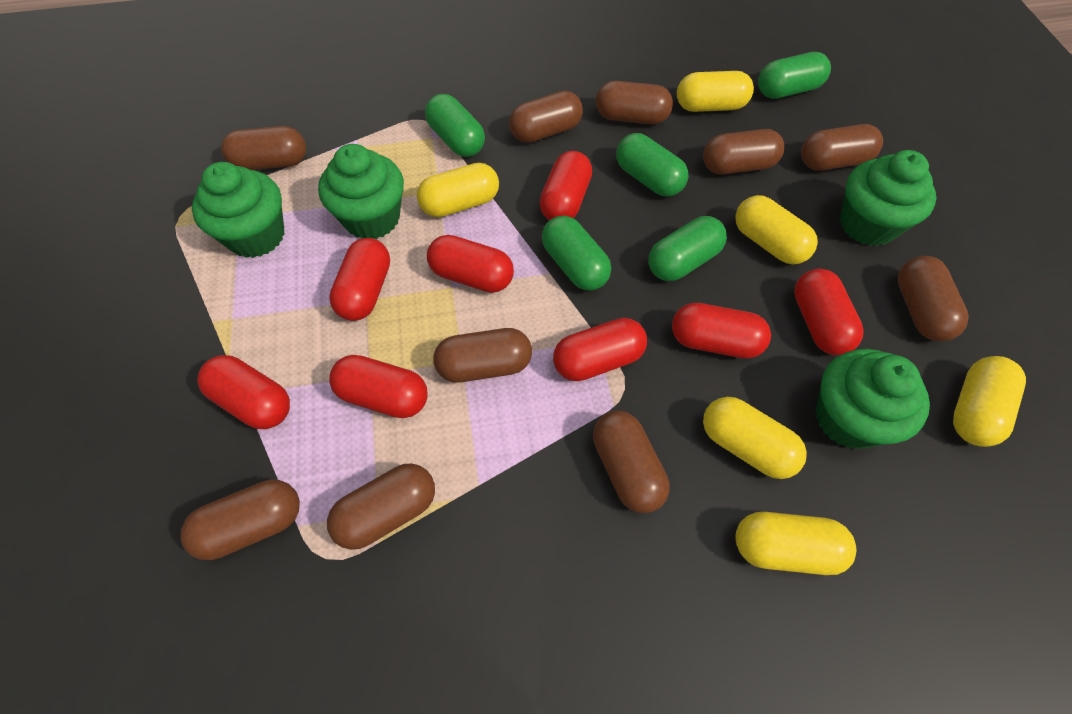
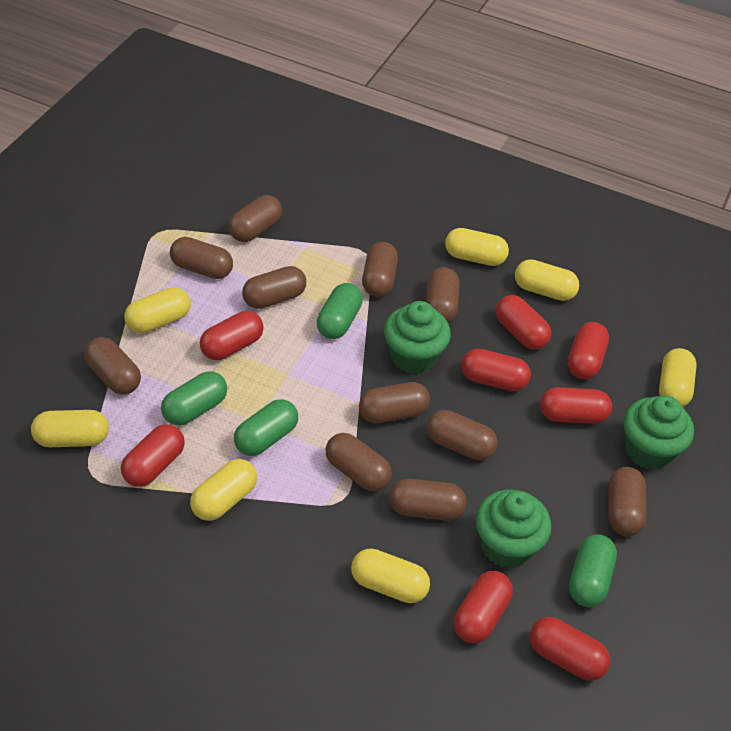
brown capsule: 10 -> 11
green capsule: 5 -> 4
green cupcake: 4 -> 3
yellow capsule: 6 -> 7

